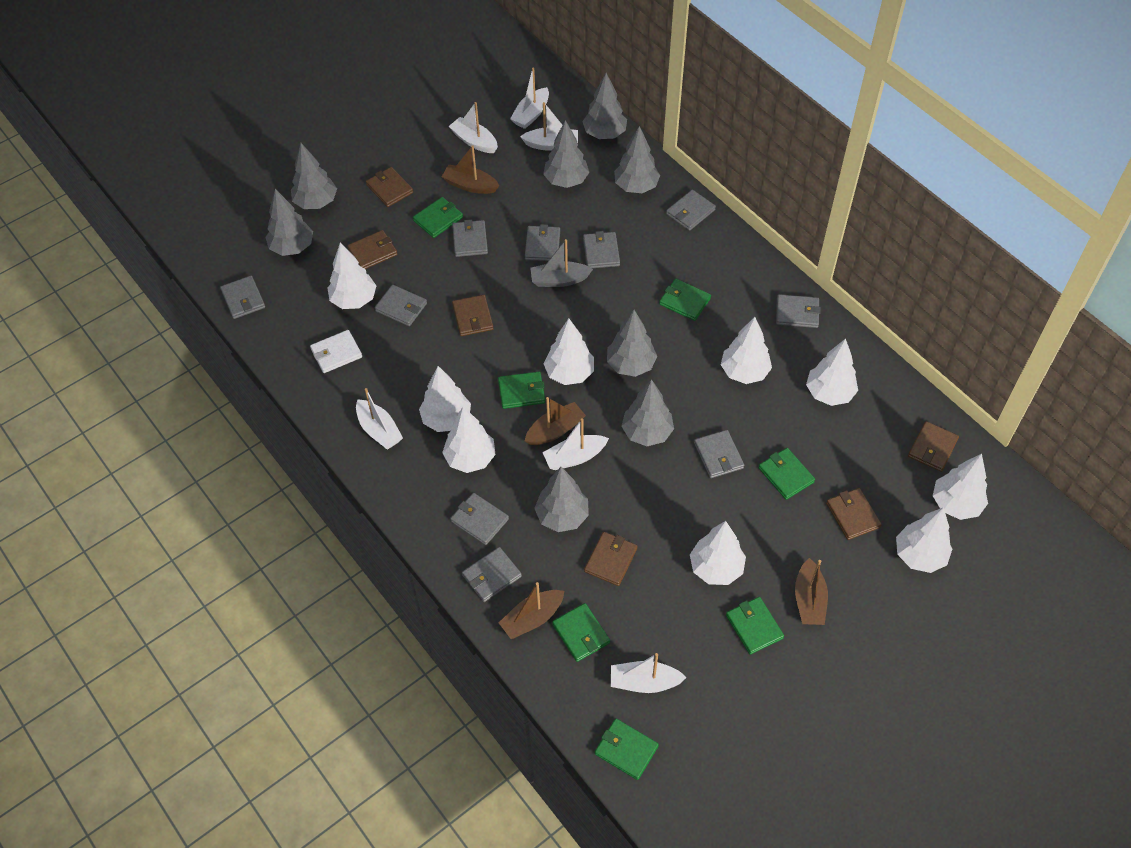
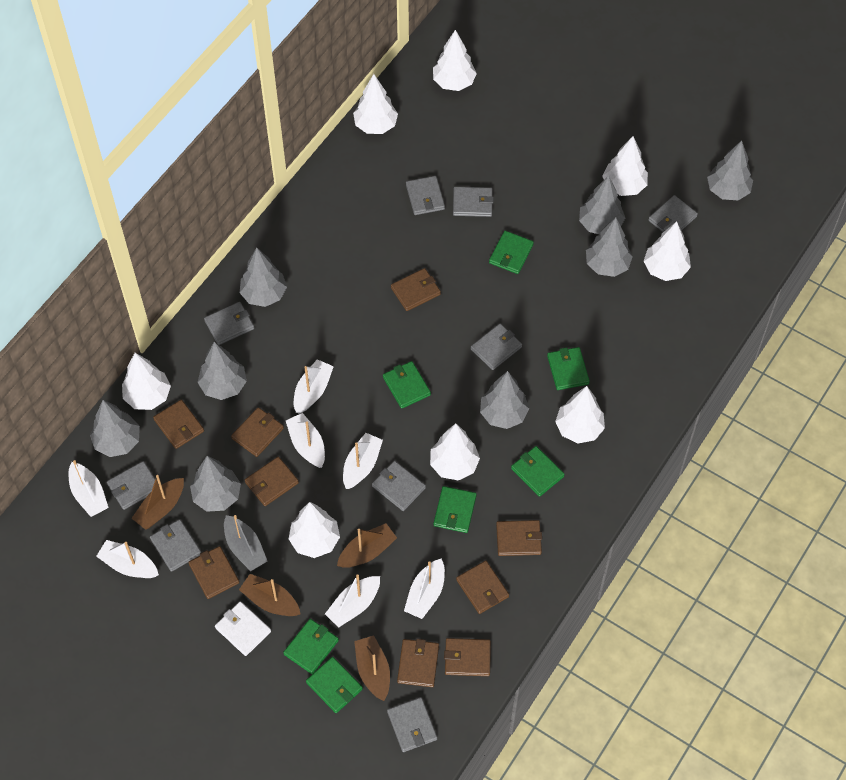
brown wallet: 6 -> 9
grey wallet: 10 -> 9
white boat: 6 -> 7
white tree: 9 -> 8

